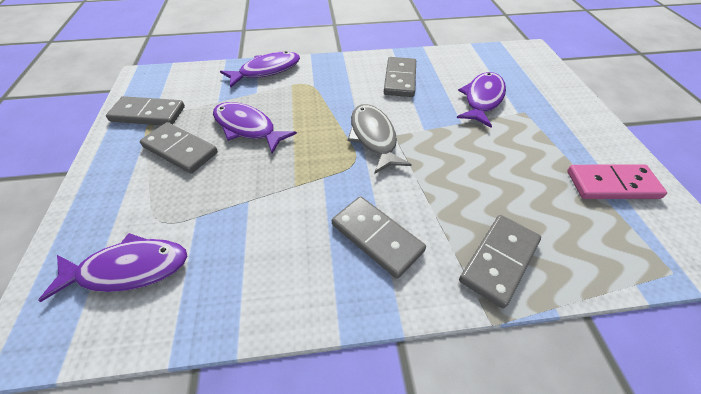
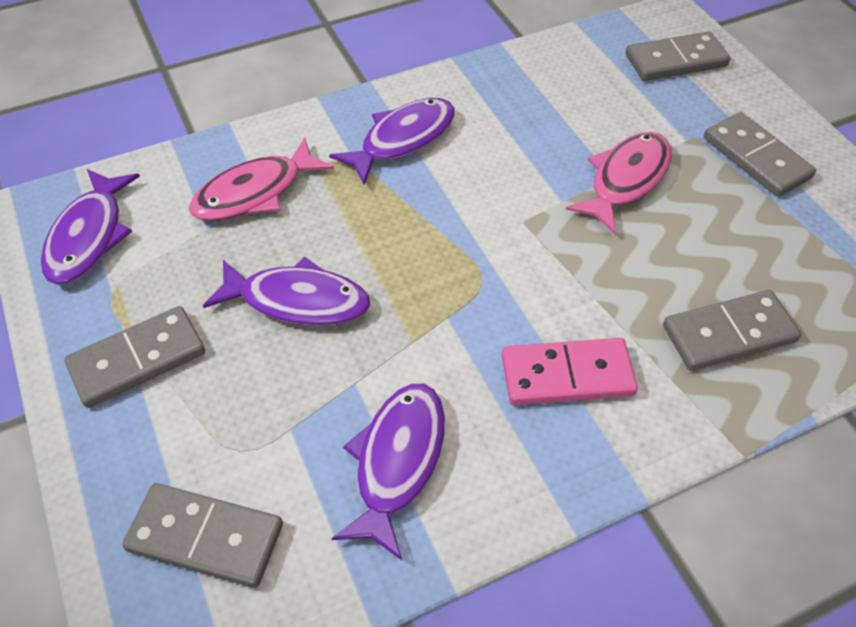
grey fish: 1 -> 0
pink fish: 0 -> 2

